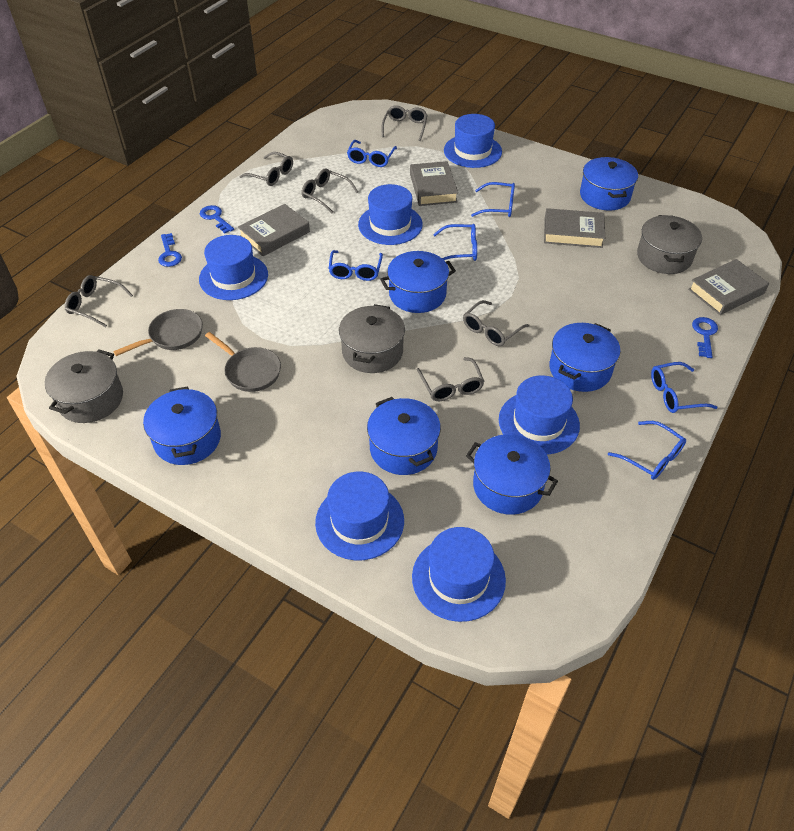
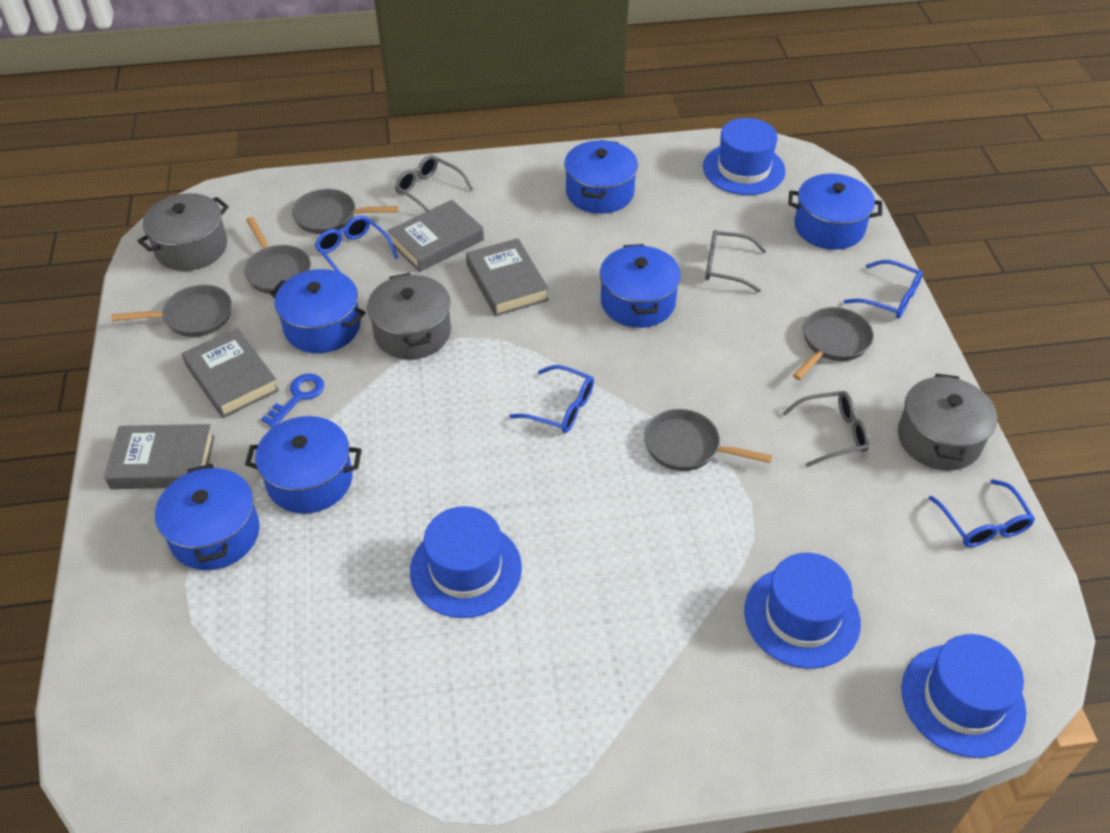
blue glasses: 6 -> 4
blue hat: 6 -> 4
blue key: 3 -> 1
grey glasses: 6 -> 3
grey pan: 2 -> 5

